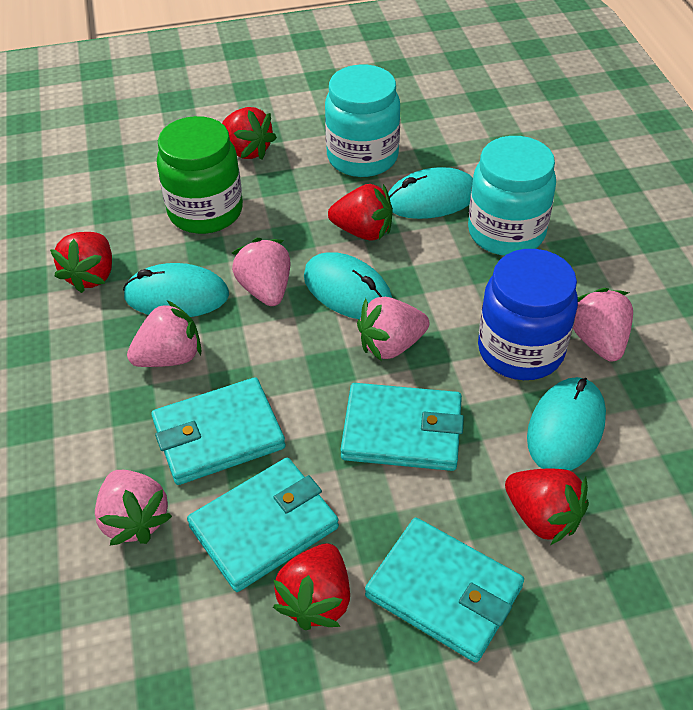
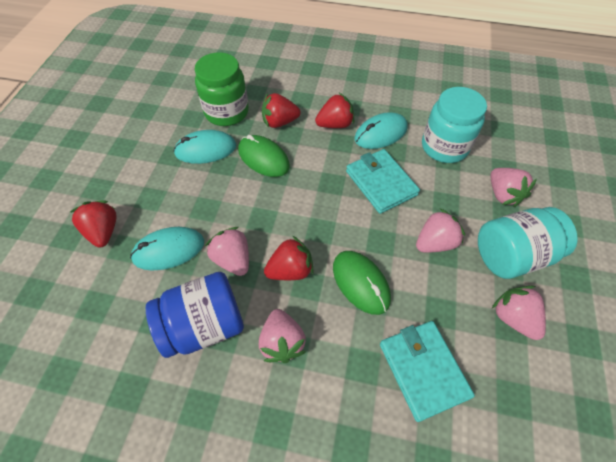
green mouse: 0 -> 2
red strawberry: 5 -> 4
turquoise mouse: 4 -> 3
turquoise wallet: 4 -> 2

